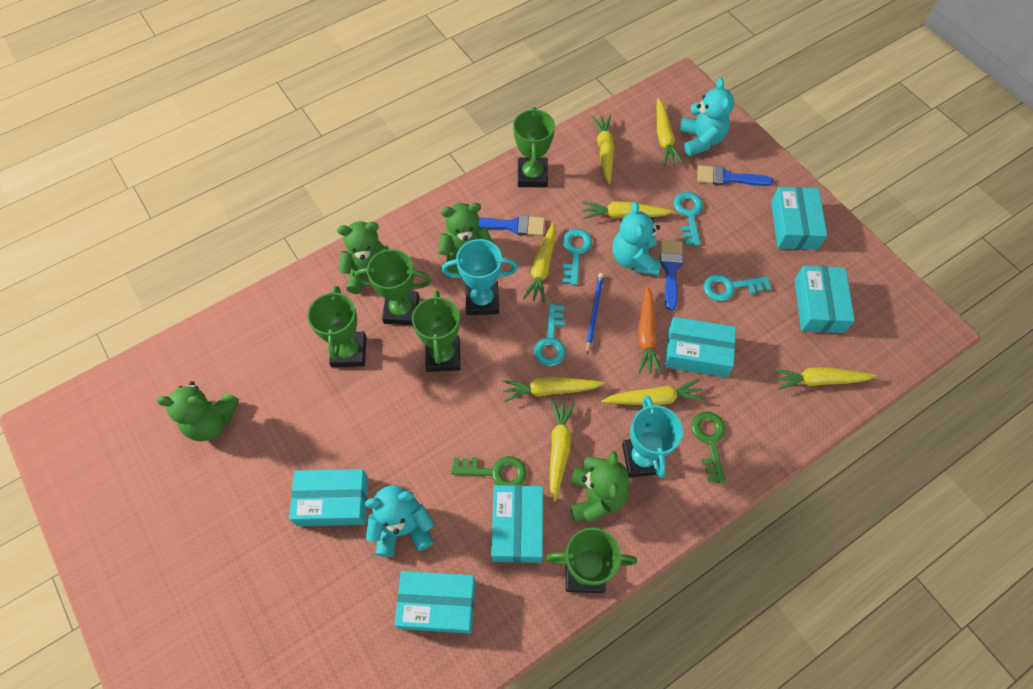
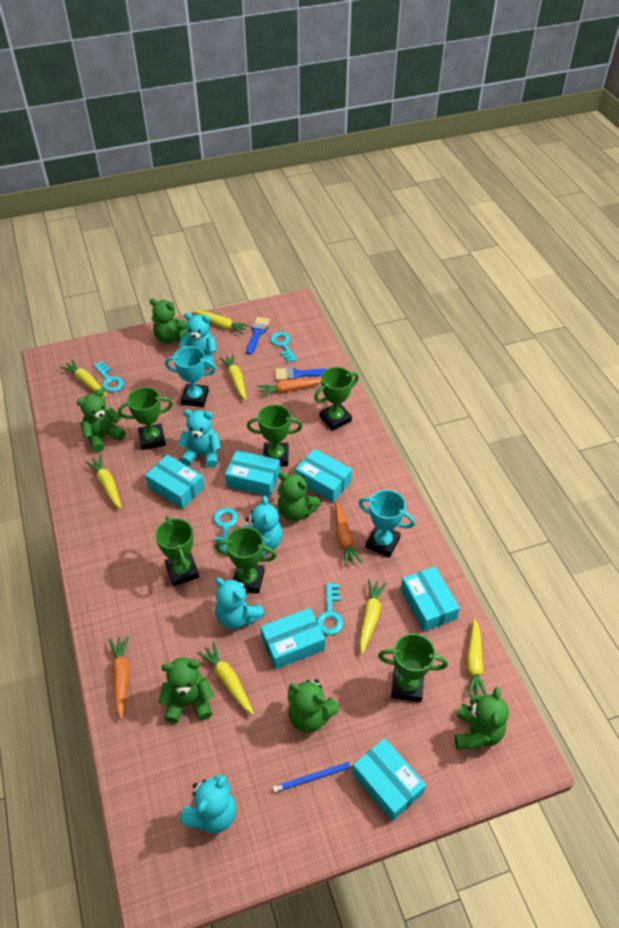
blue brush: 3 -> 2
green key: 2 -> 0
green teddy bear: 4 -> 6
green trophy: 5 -> 6
orange carrot: 1 -> 3
turquoise teddy bear: 3 -> 5
yellow carrot: 8 -> 7

